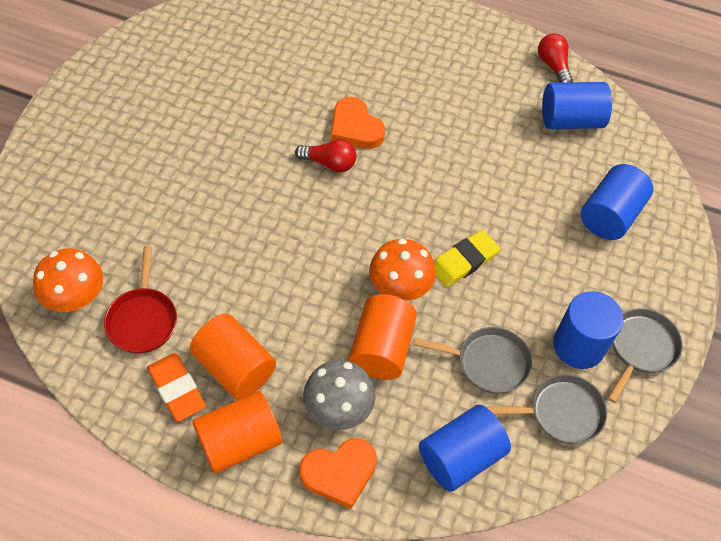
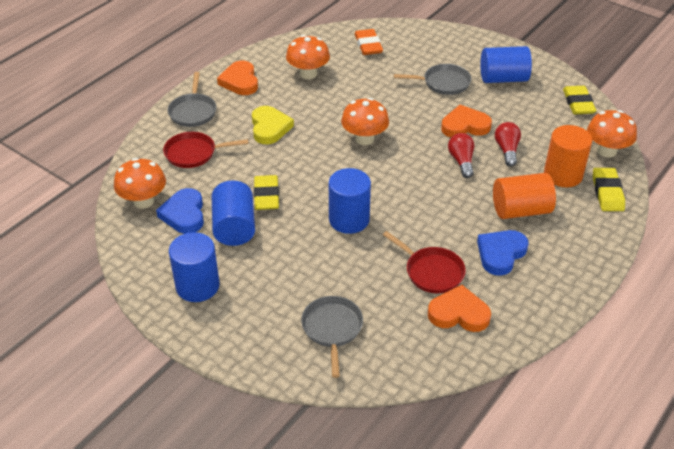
blue heart: 0 -> 2
grey mushroom: 1 -> 0
orange cylinder: 3 -> 2
orange heart: 2 -> 3
orange mushroom: 2 -> 4
red pan: 1 -> 2
yellow eraser: 1 -> 3
yellow heart: 0 -> 1

